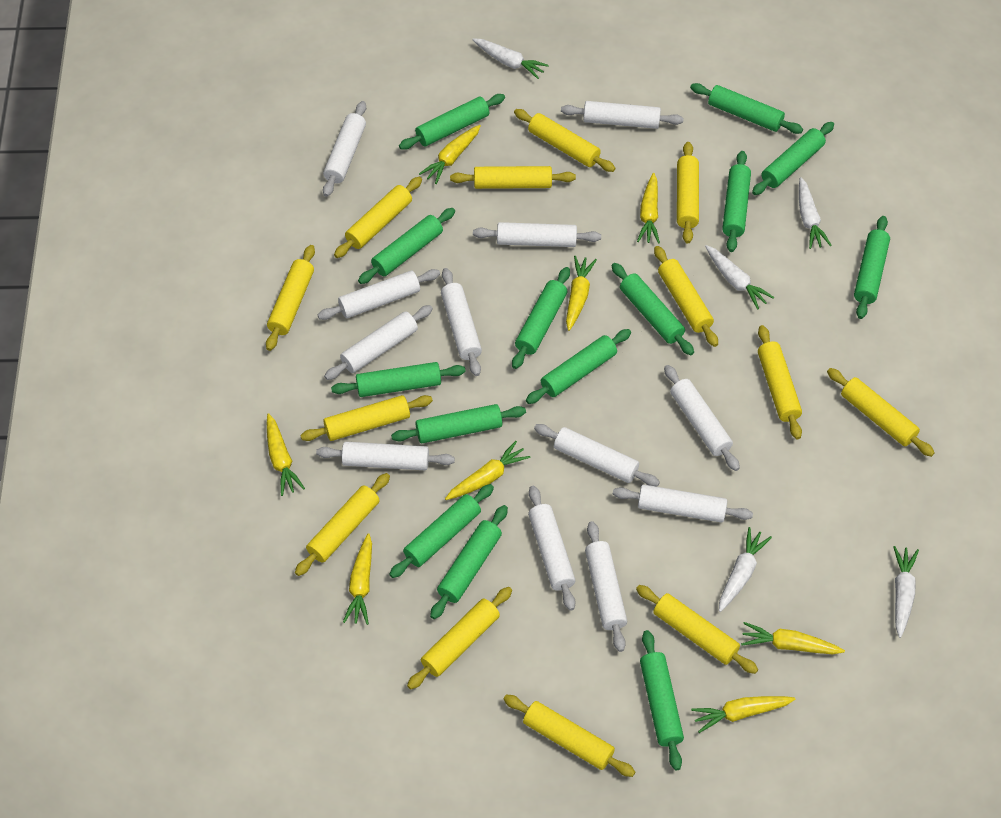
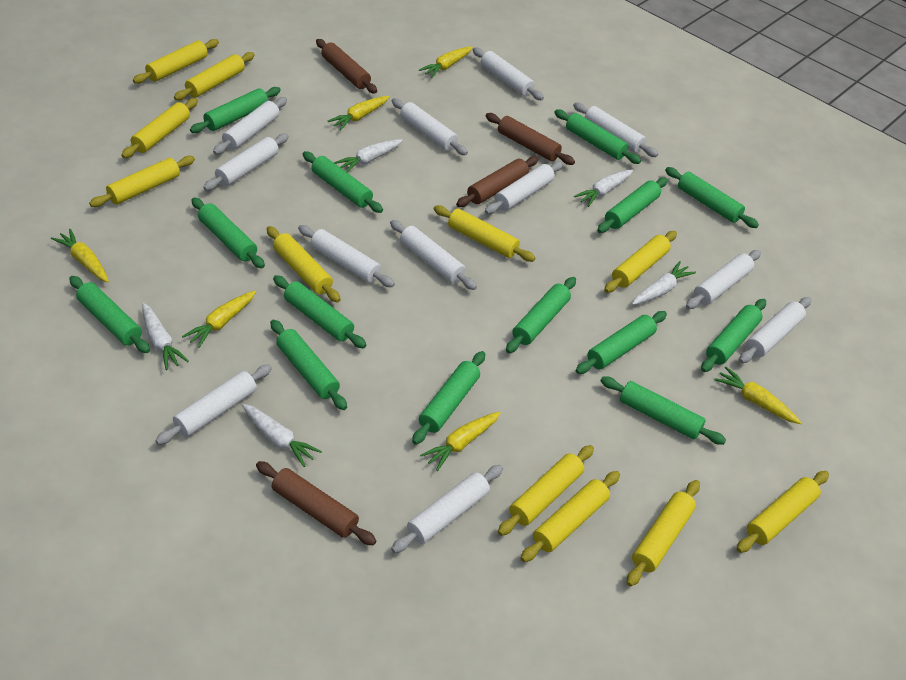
brown rolling pin: 0 -> 4
yellow carrot: 8 -> 6
yellow rolling pin: 13 -> 11

